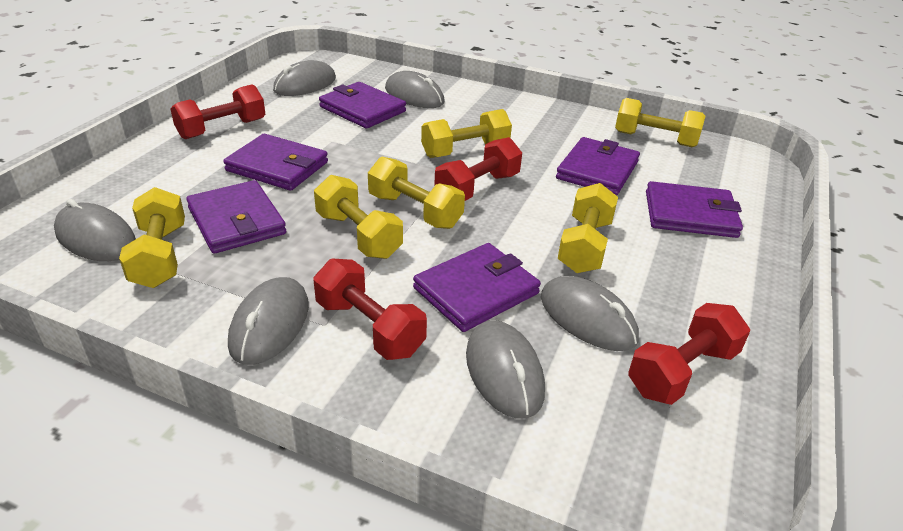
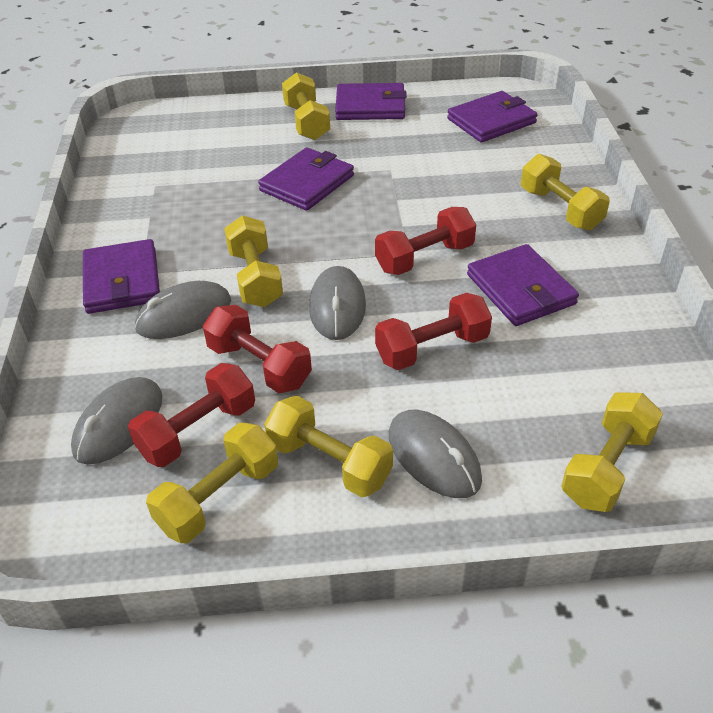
grey mouse: 6 -> 4
purple wallet: 6 -> 5

